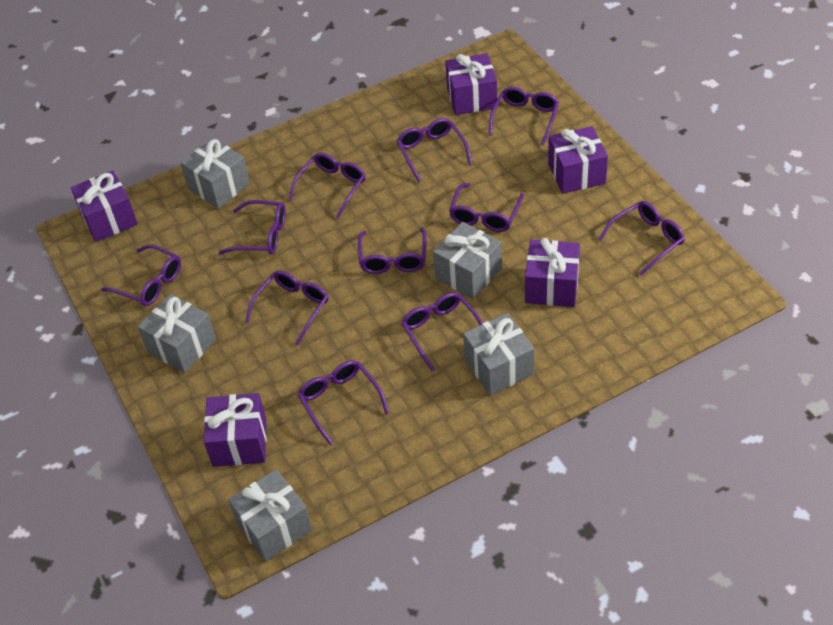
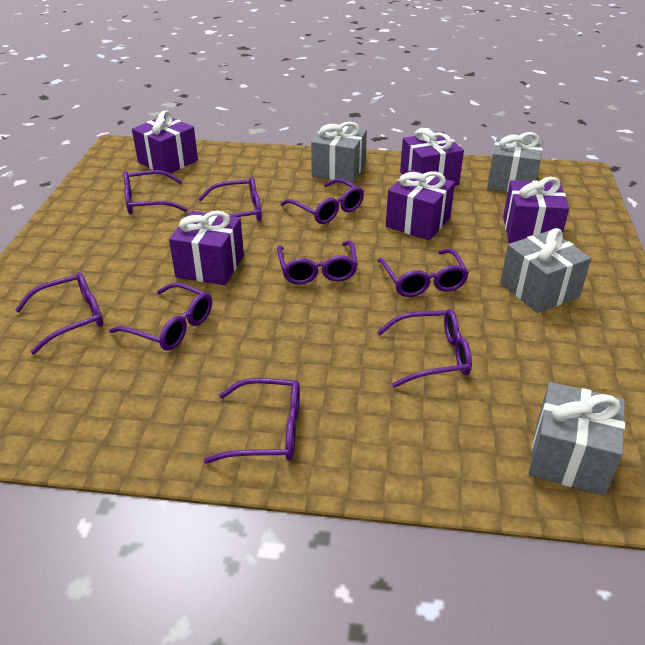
grey gift: 5 -> 4
purple glasses: 11 -> 9

